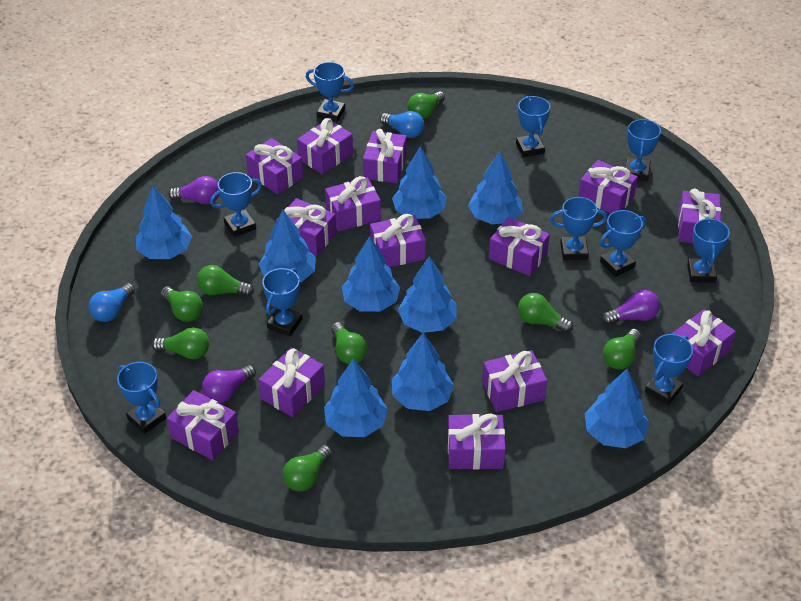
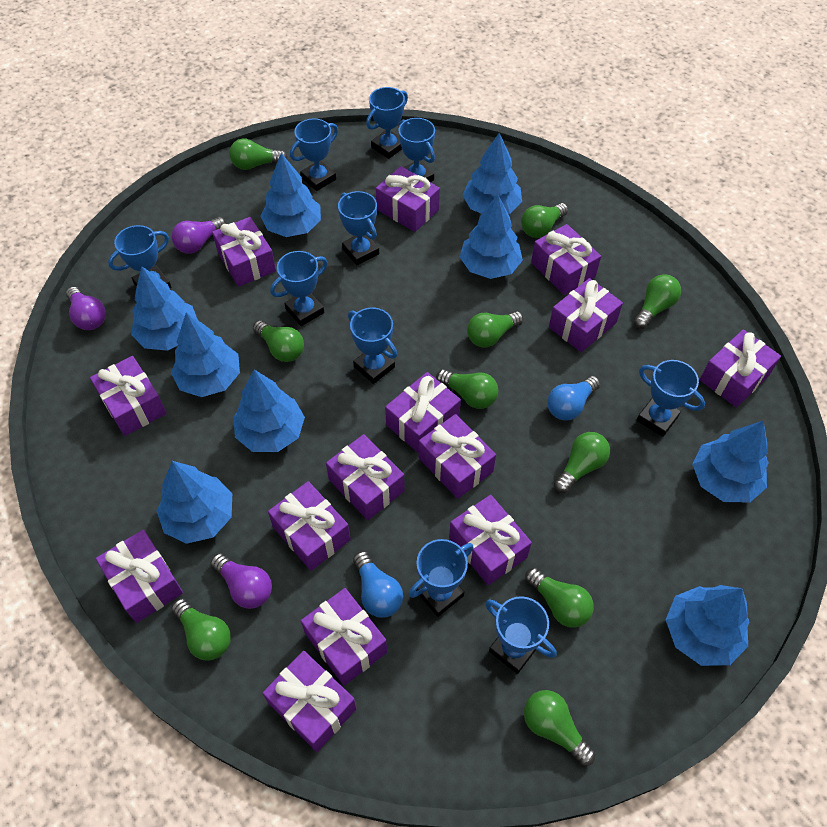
green light bulb: 8 -> 10

